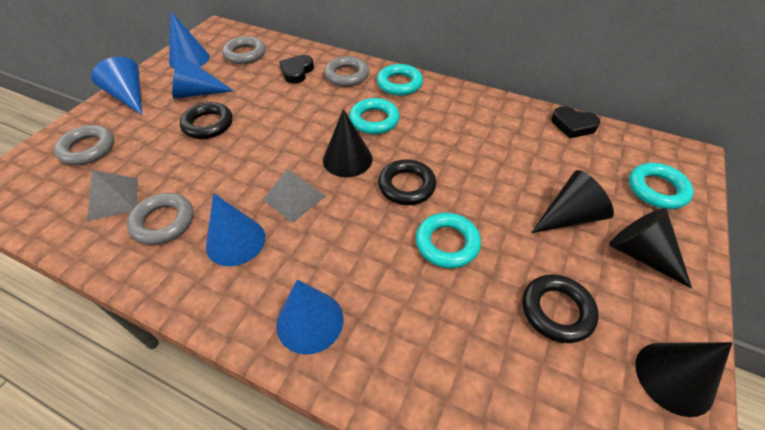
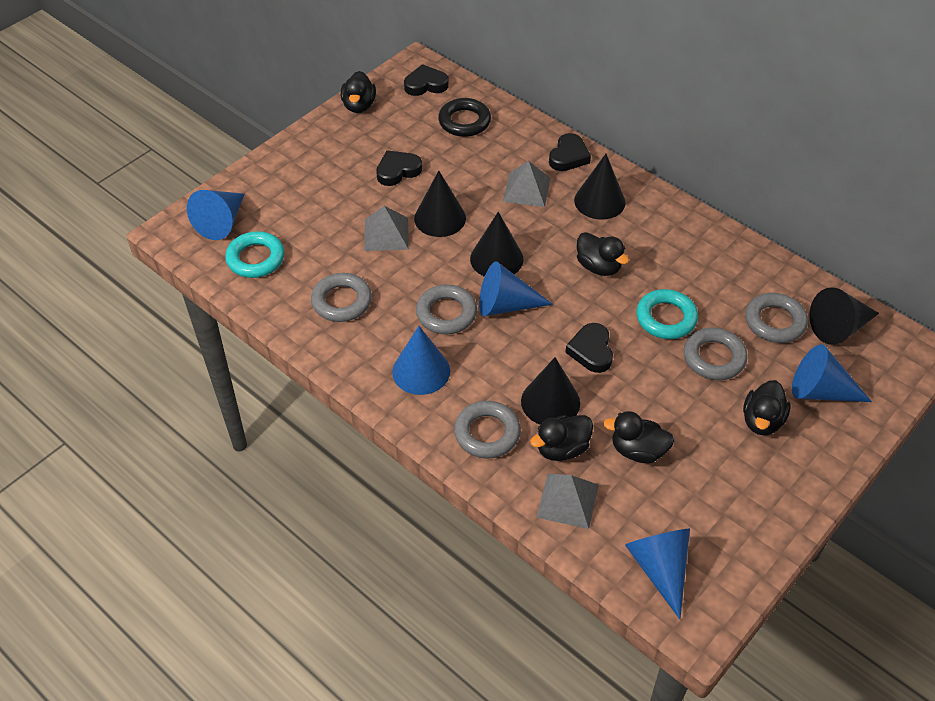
black cone: 4 -> 5
black duck: 0 -> 5
black heart: 2 -> 4
black ring: 3 -> 1
grey pyramid: 2 -> 3
grey ring: 4 -> 5
turquoise ring: 4 -> 2

